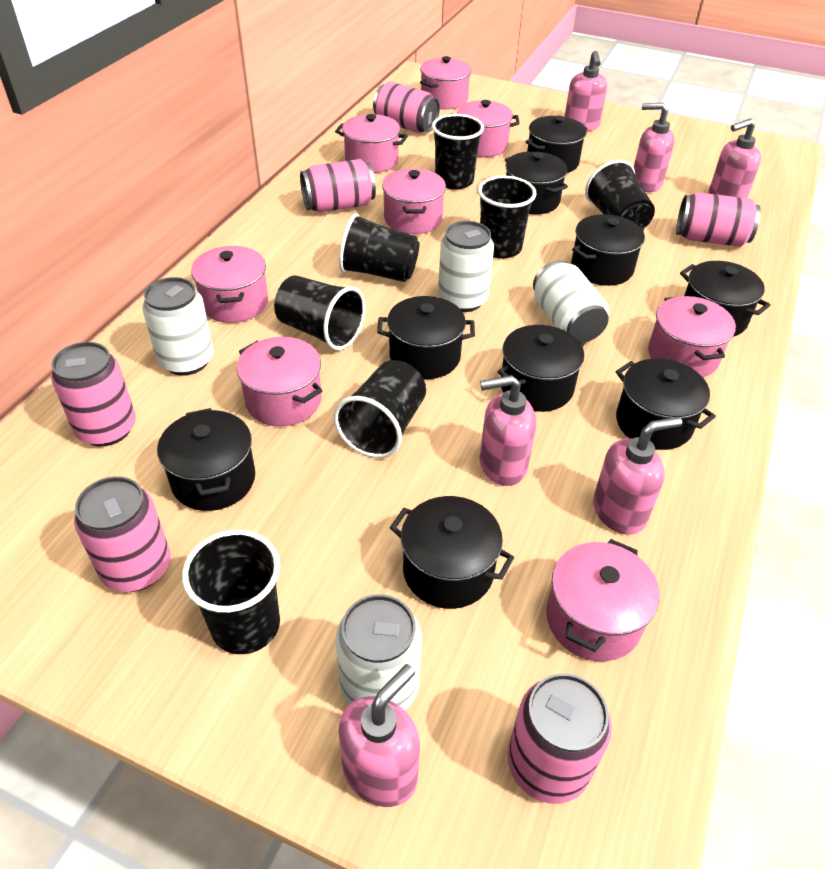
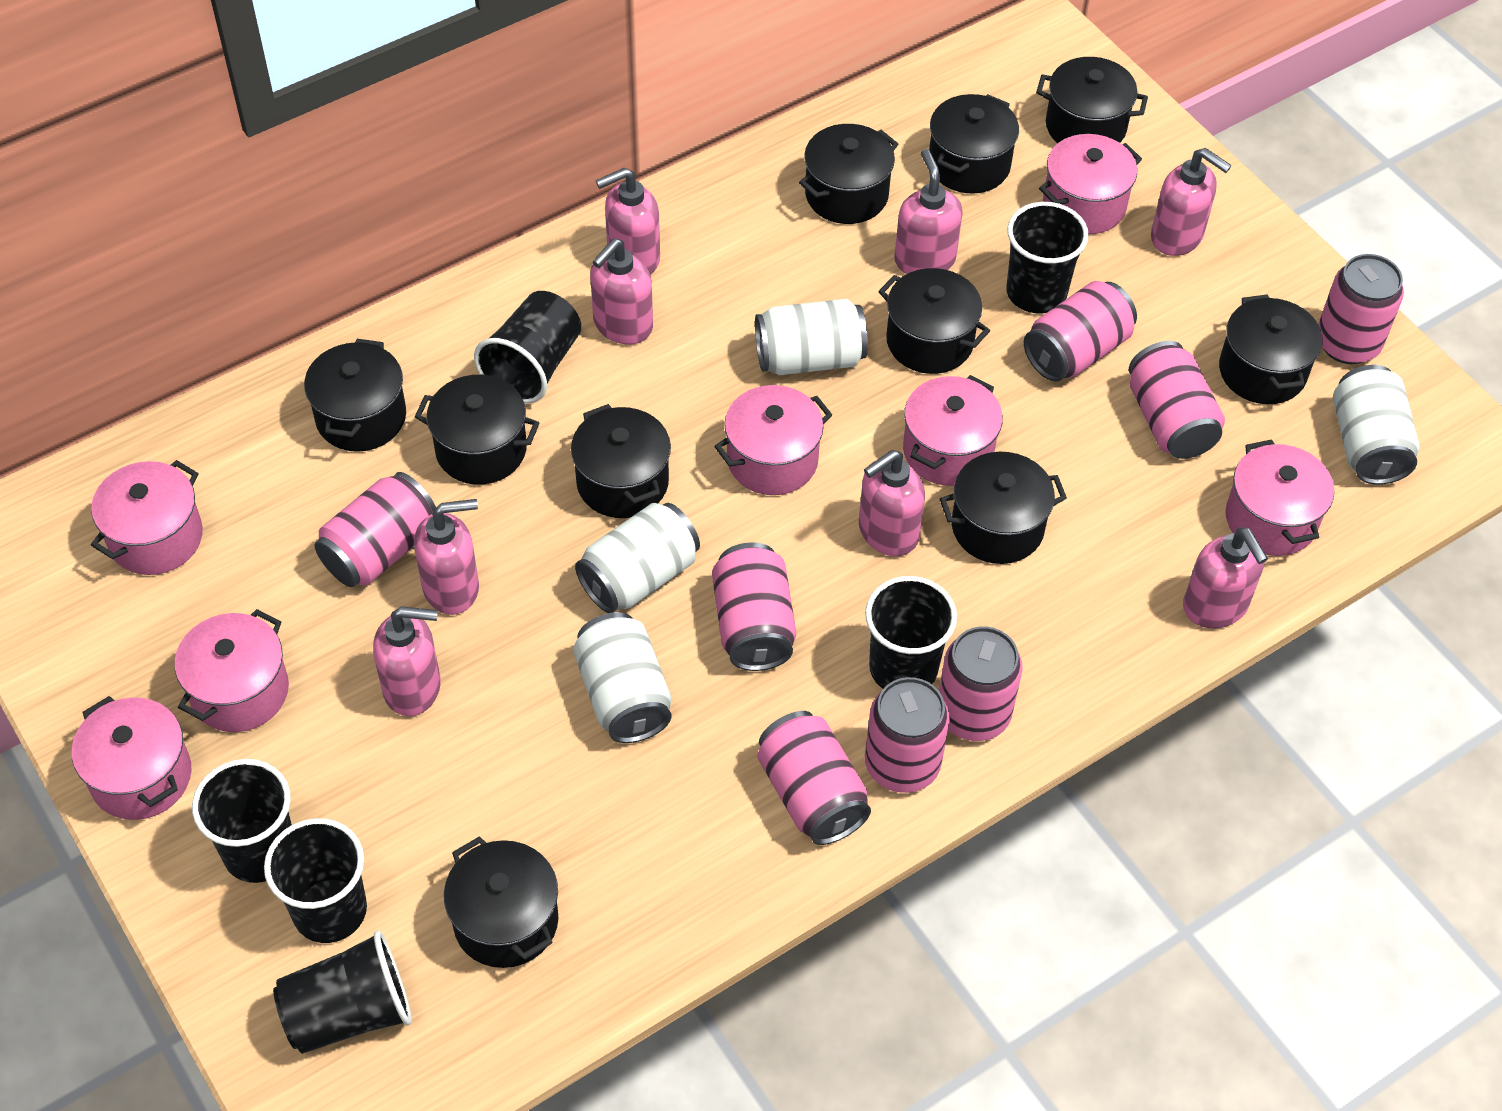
black cup: 7 -> 6
black pot: 9 -> 10
pink can: 6 -> 8
pink pot: 8 -> 7
pink soap dispenser: 6 -> 8

